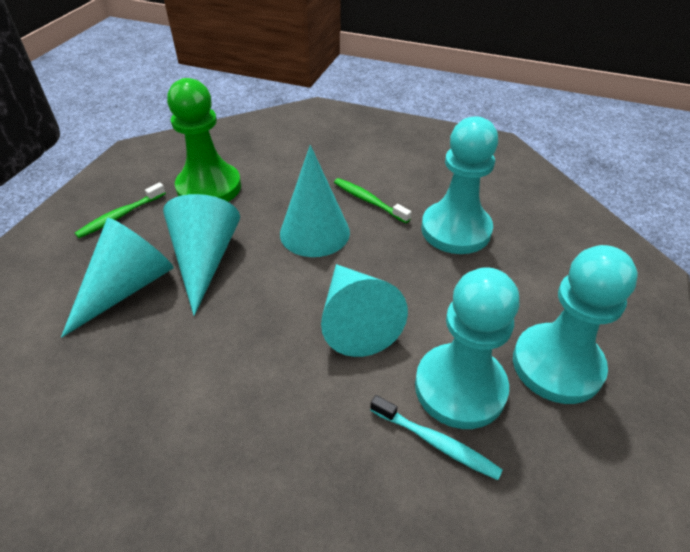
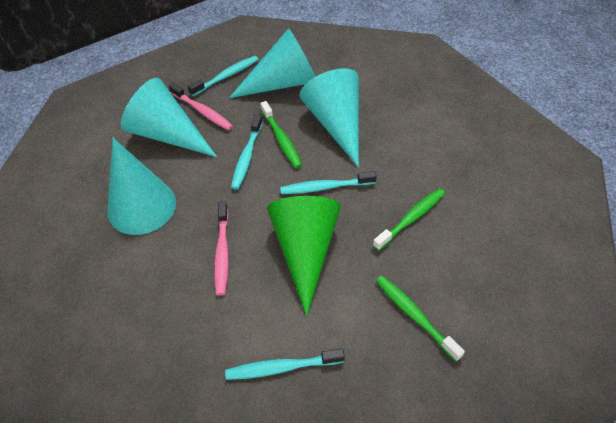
green cone: 0 -> 1
green pawn: 1 -> 0
green toothbrush: 2 -> 3
pink toothbrush: 0 -> 2
turquoise pawn: 3 -> 0
turquoise toothbrush: 1 -> 4

